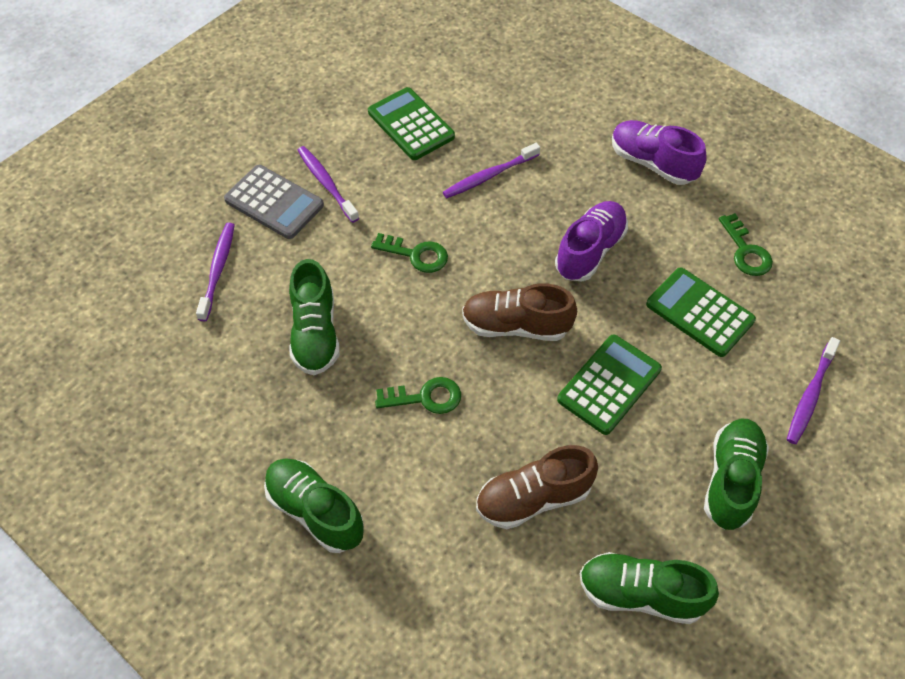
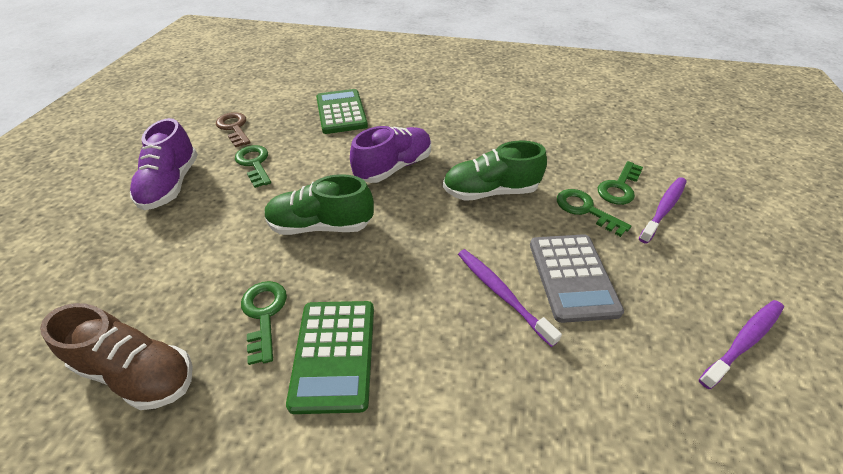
brown key: 0 -> 1
brown shoe: 2 -> 1
green calculator: 3 -> 2
green key: 3 -> 4
green shoe: 4 -> 2
purple toothbrush: 4 -> 3

